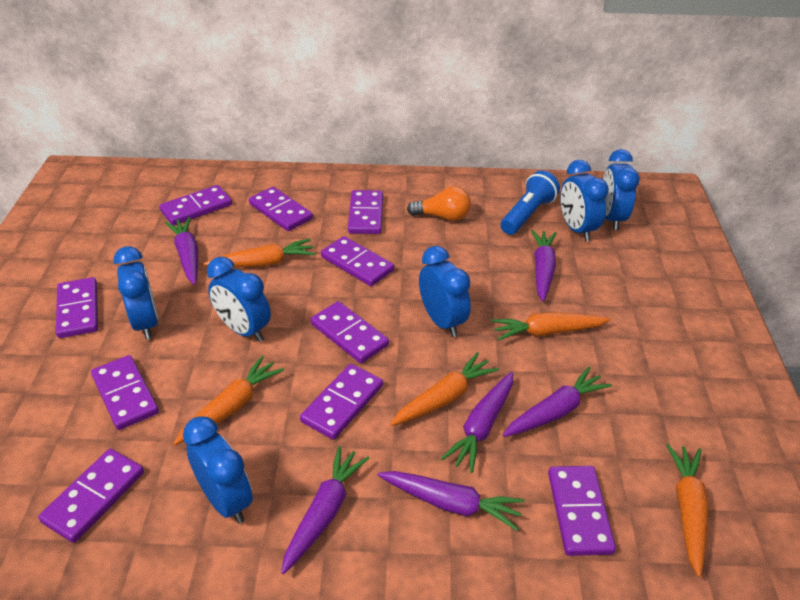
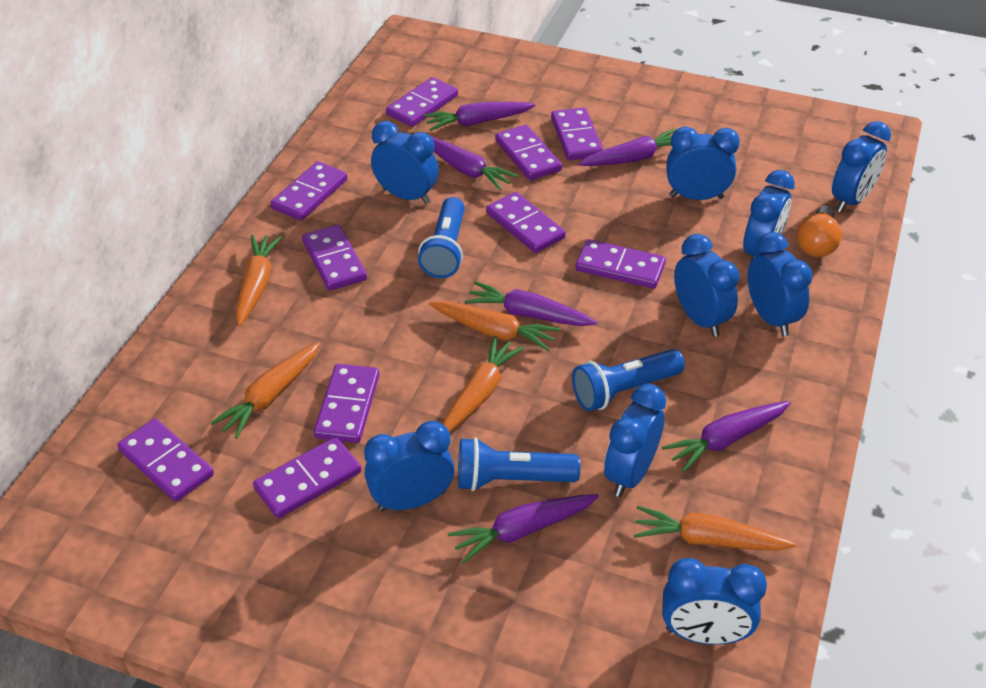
blue clock: 6 -> 9
blue flashlight: 1 -> 3

